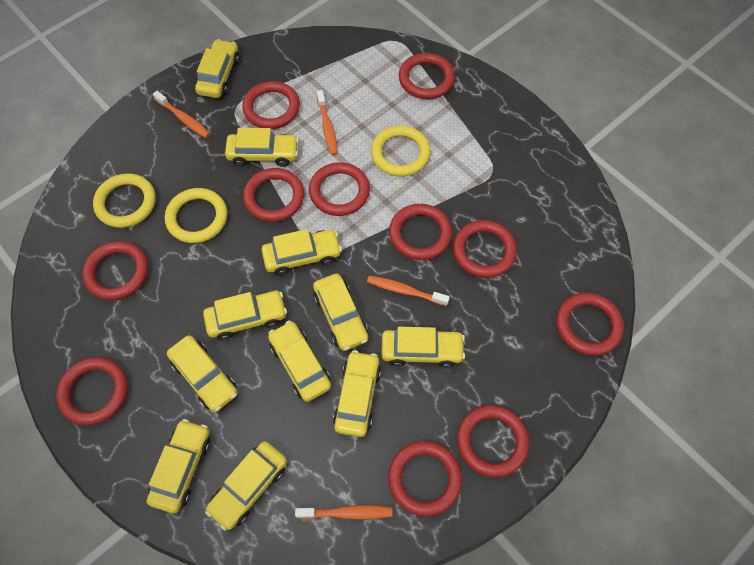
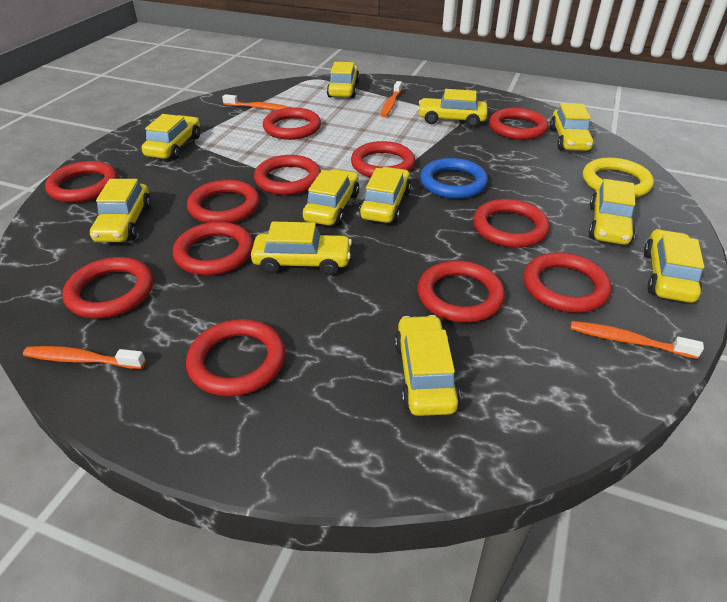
blue ring: 0 -> 1
red ring: 11 -> 12
yellow ring: 3 -> 1

